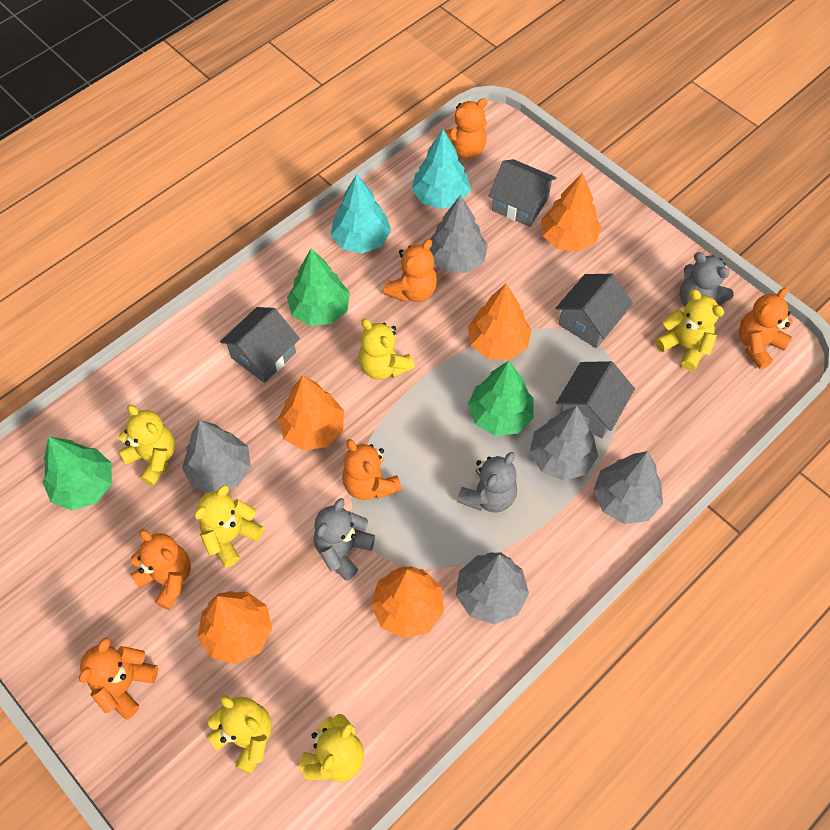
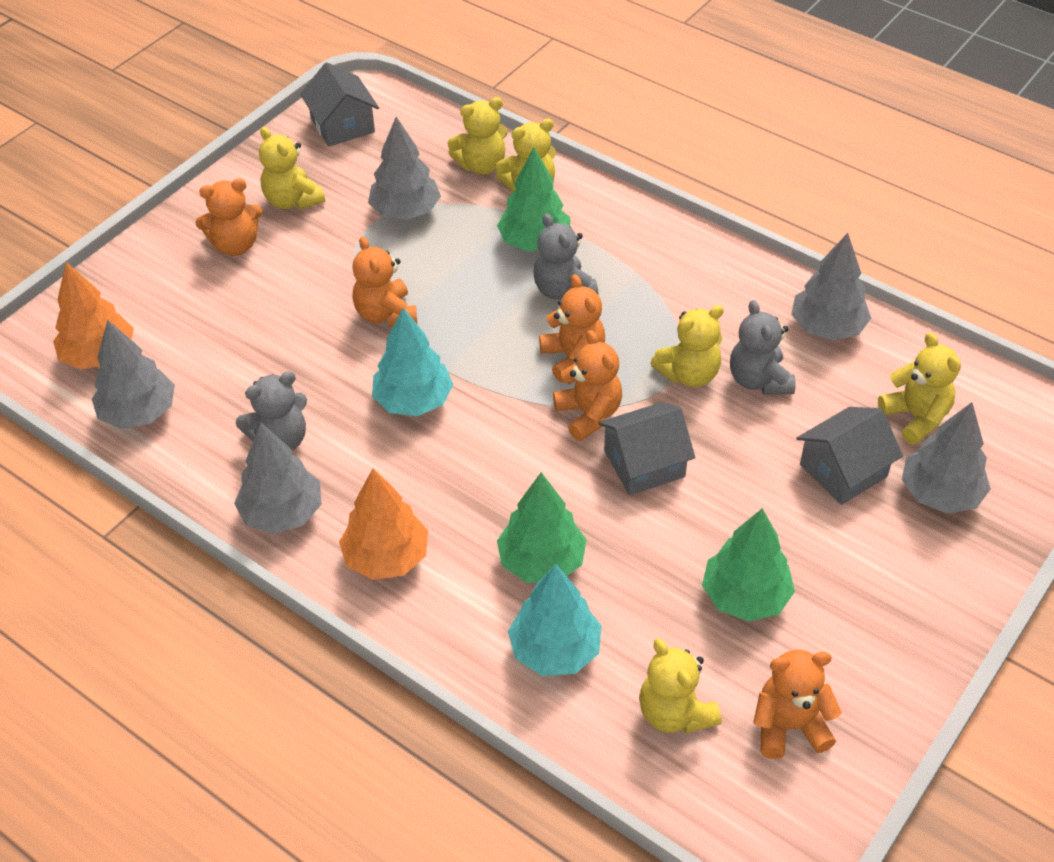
grey house: 4 -> 3
orange teddy bear: 6 -> 5
orange tree: 5 -> 2

